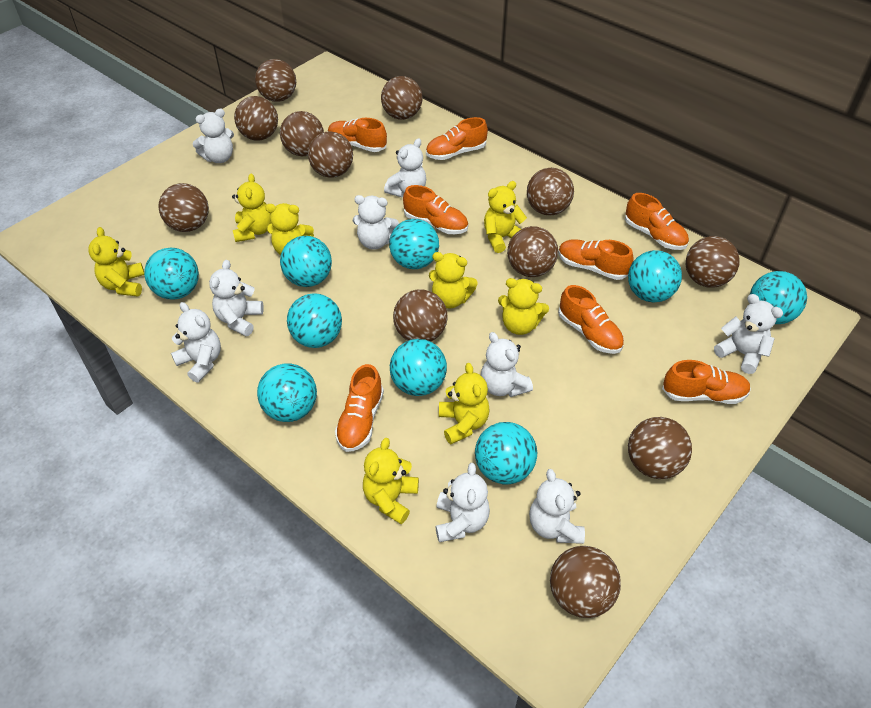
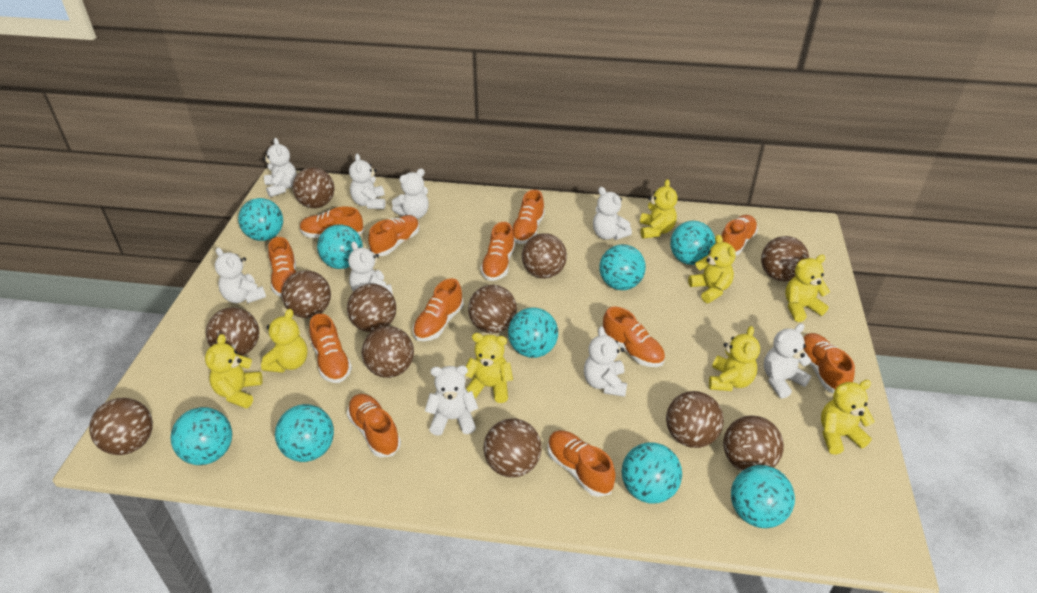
orange shoe: 8 -> 12

